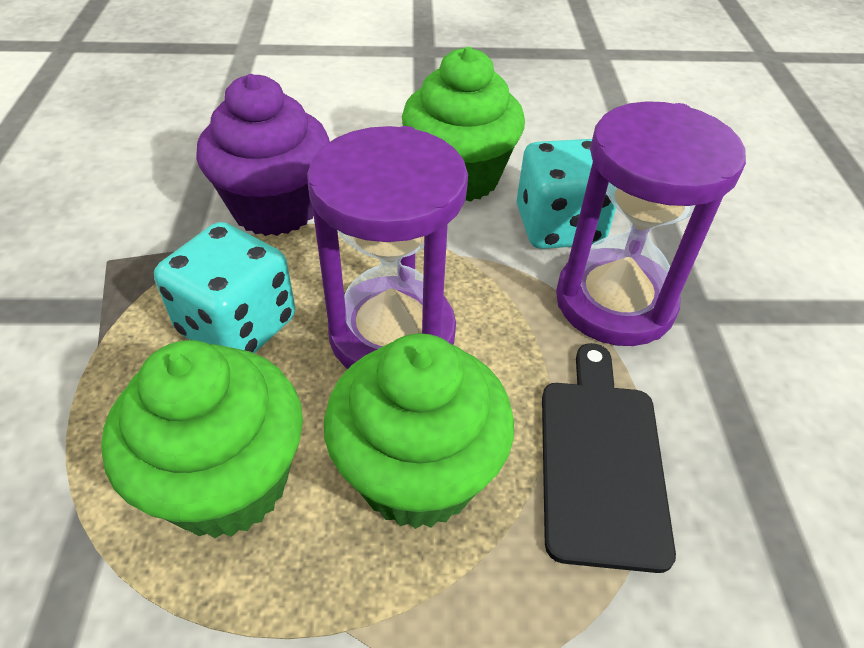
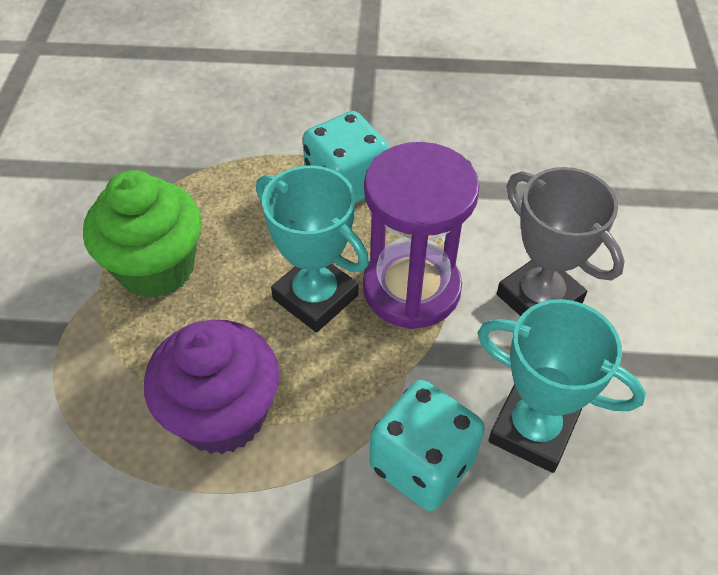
black cutting board: 1 -> 0
green cupcake: 3 -> 1
grey trophy: 0 -> 1
purple hourglass: 2 -> 1
turquoise trophy: 0 -> 2

